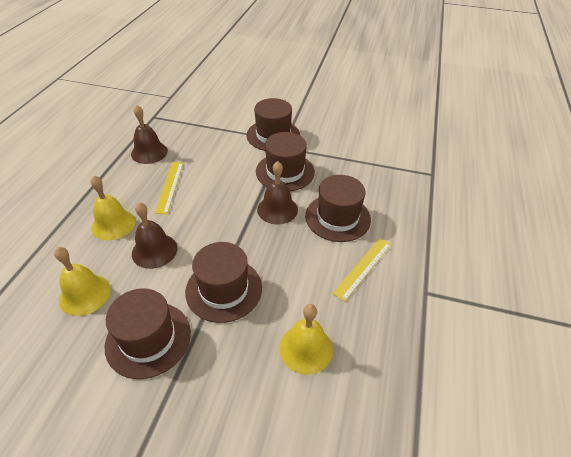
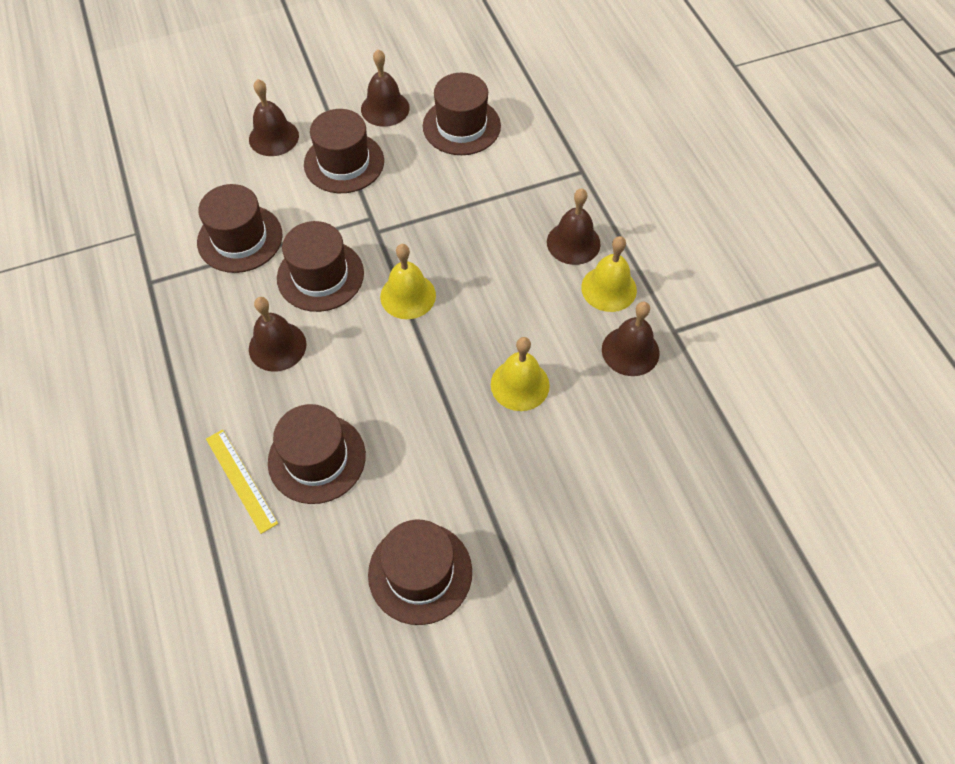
brown bell: 3 -> 5
brown hat: 5 -> 6
yellow ruler: 2 -> 1

